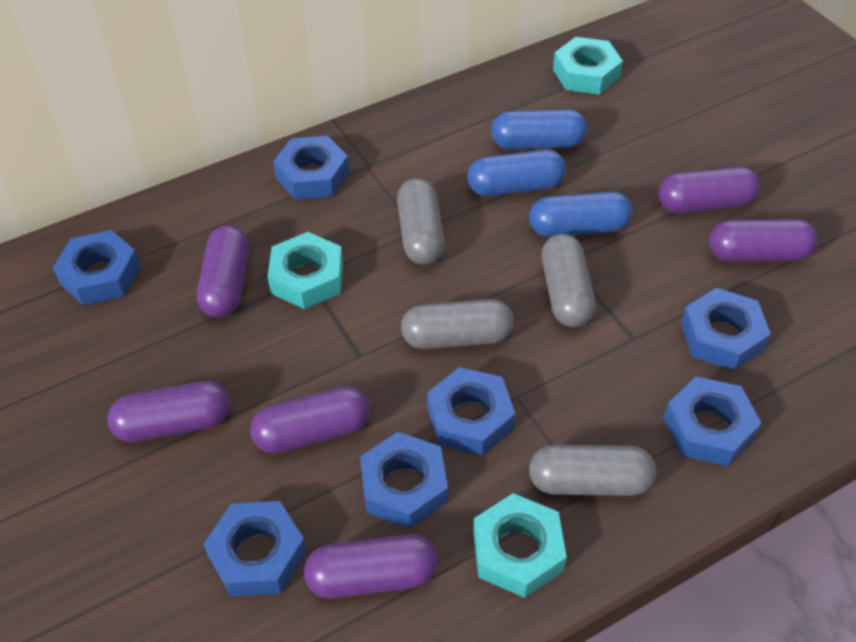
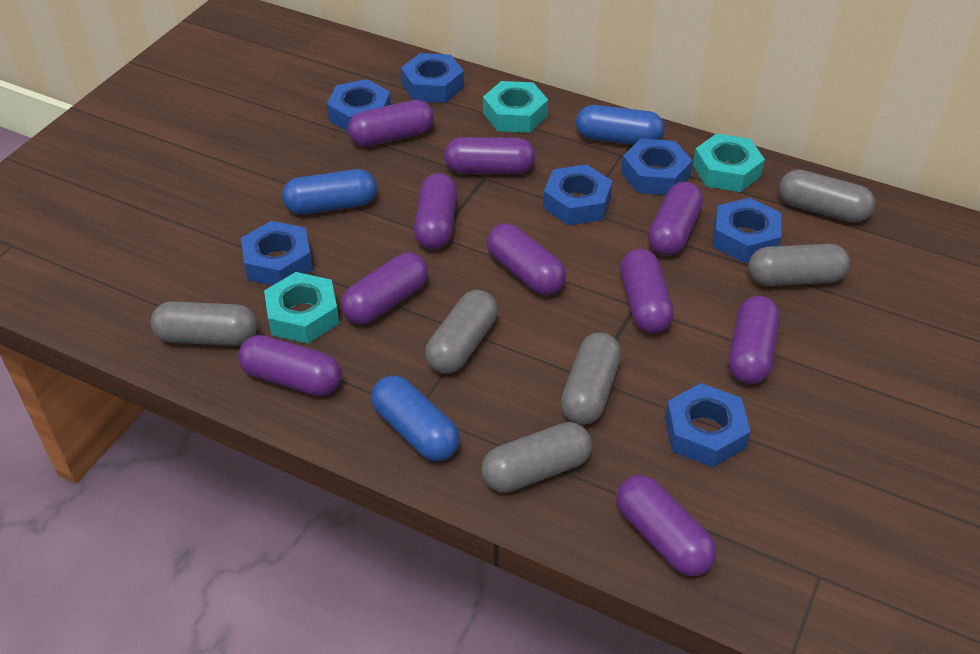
grey capsule: 4 -> 6
purple capsule: 6 -> 10

